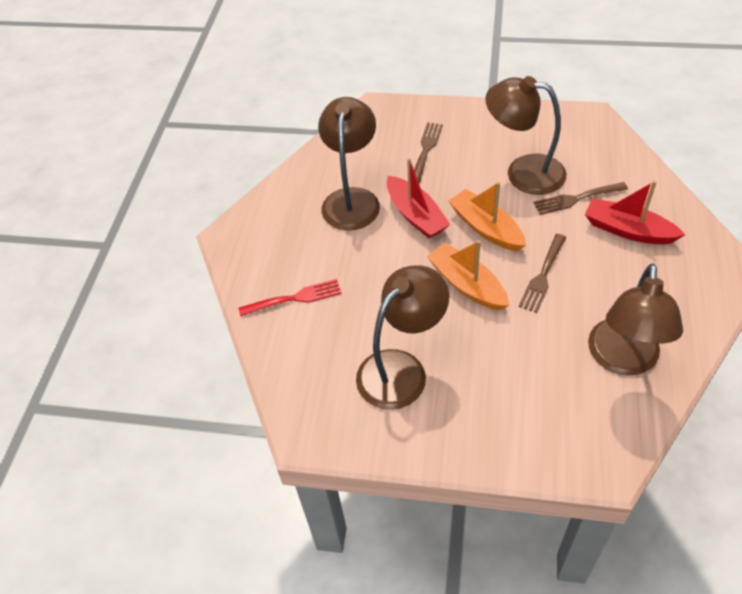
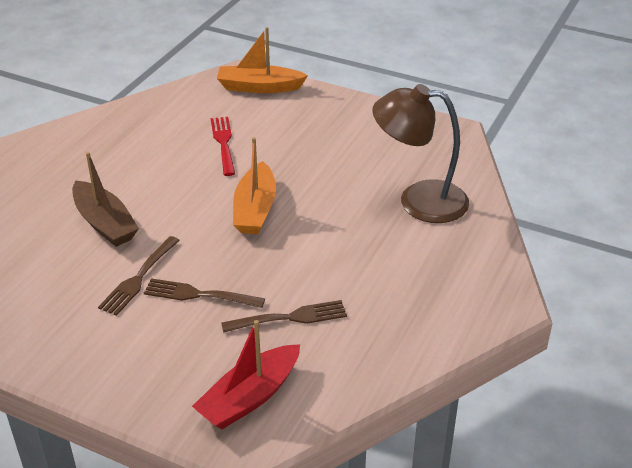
brown boat: 0 -> 1
brown lamp: 4 -> 1
red boat: 2 -> 1

